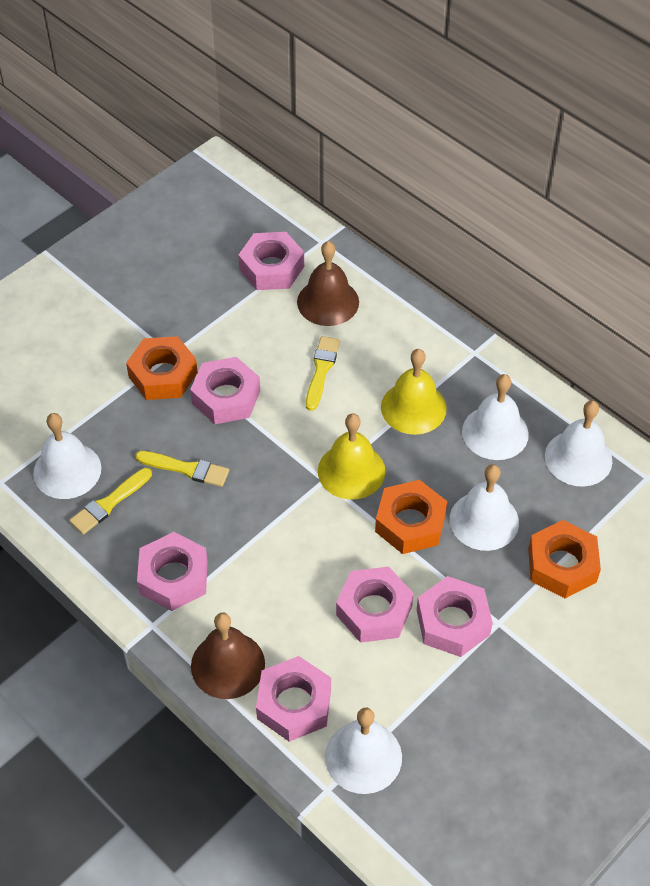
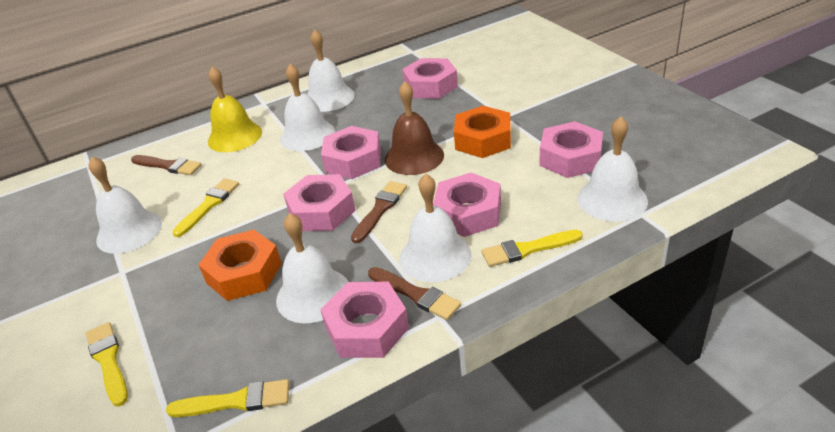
brown bell: 2 -> 1
brown brush: 0 -> 3
orange nut: 3 -> 2
white bell: 5 -> 6
yellow bell: 2 -> 1
yellow brush: 3 -> 4

